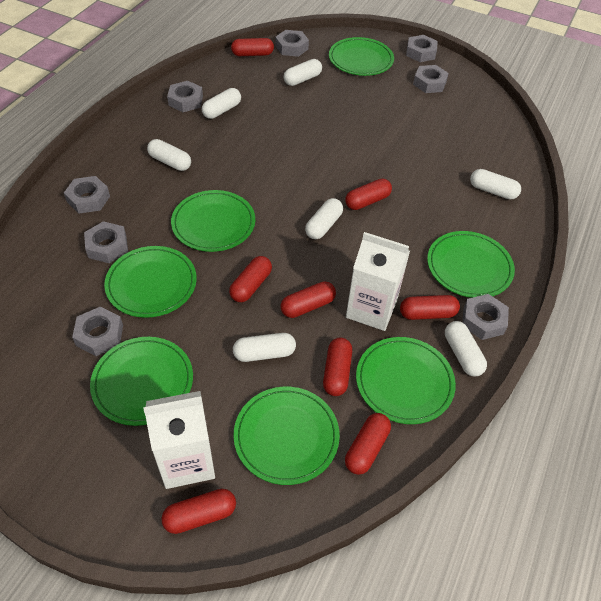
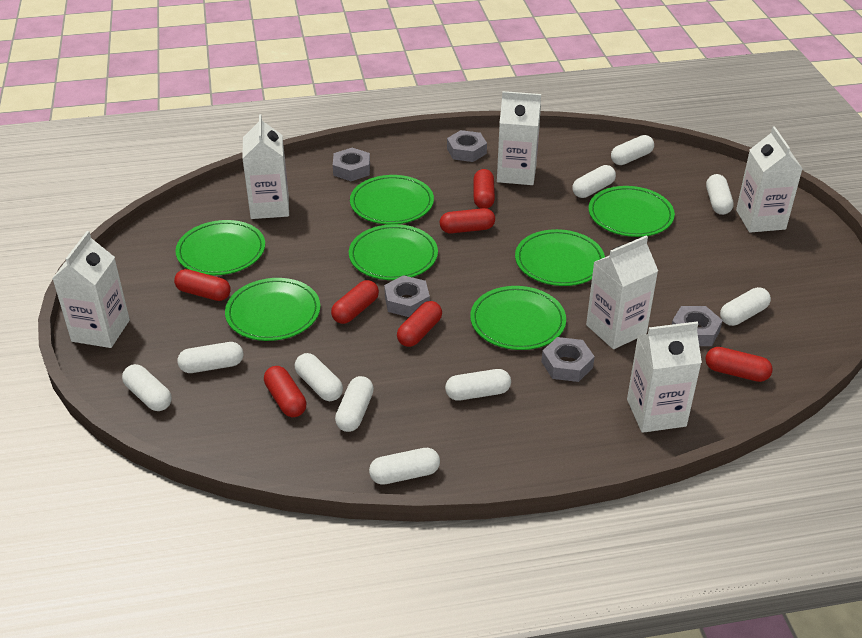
grey nut: 8 -> 5
red capsule: 8 -> 7
white capsule: 7 -> 10
white carton: 2 -> 6

